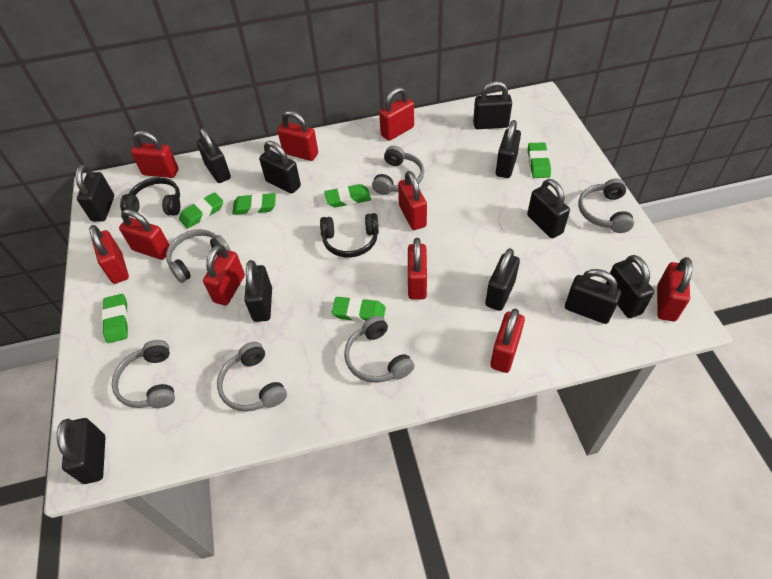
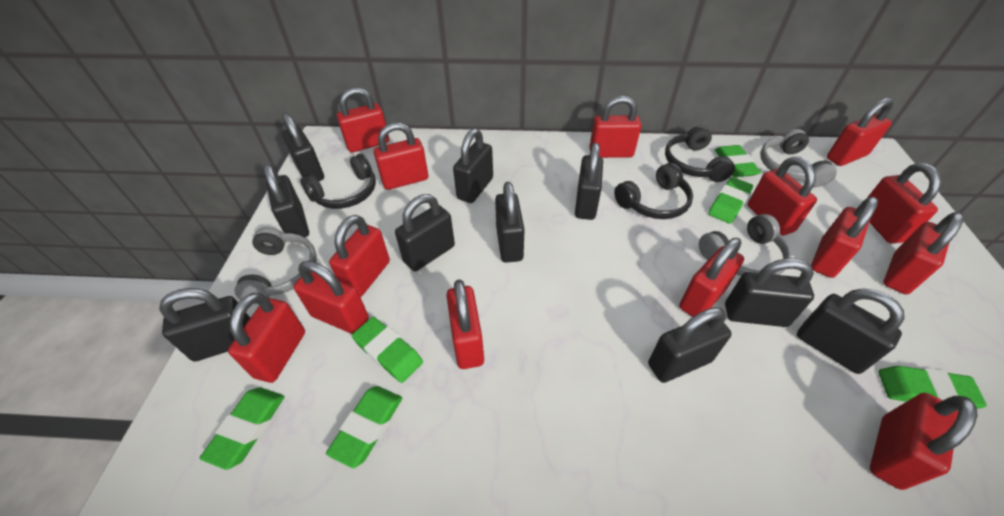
black headphones: 2 -> 3
black padlock: 11 -> 10
grey headphones: 6 -> 3
red padlock: 10 -> 14

